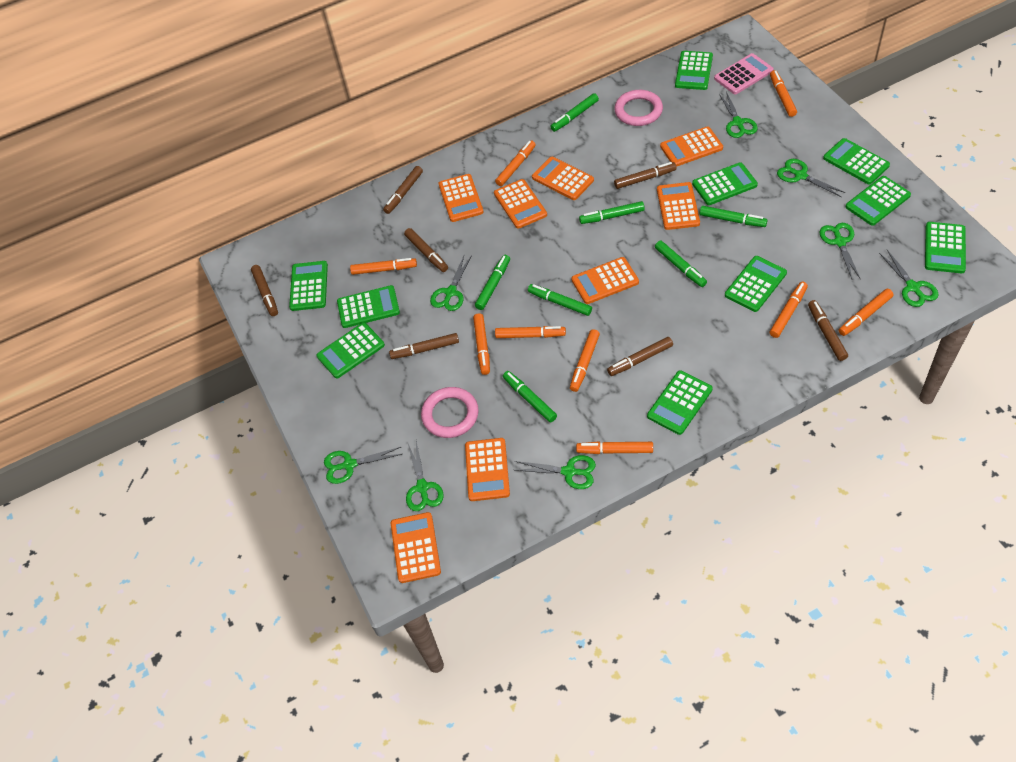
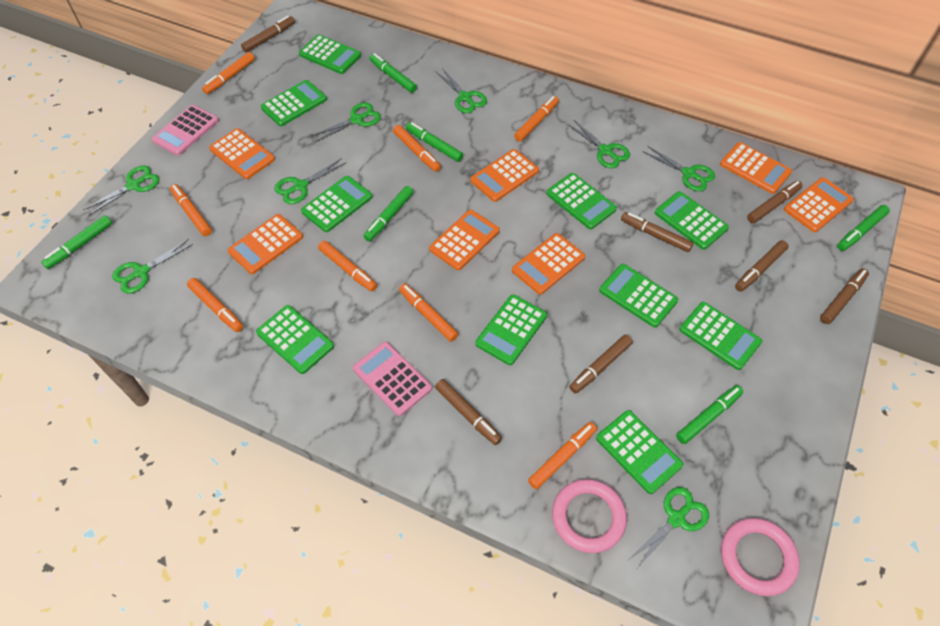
green marker: 7 -> 6
orange calculator: 8 -> 7
orange marker: 9 -> 8
pink calculator: 1 -> 2

